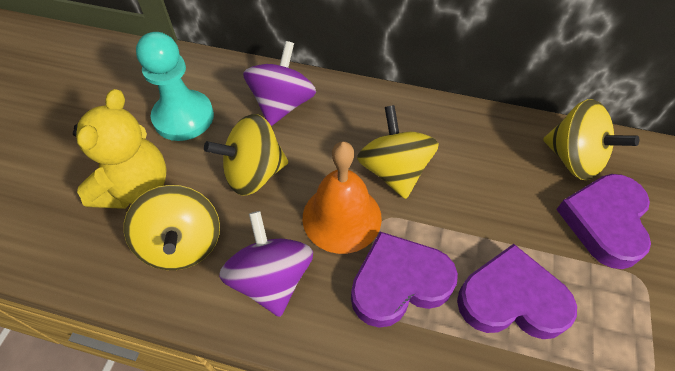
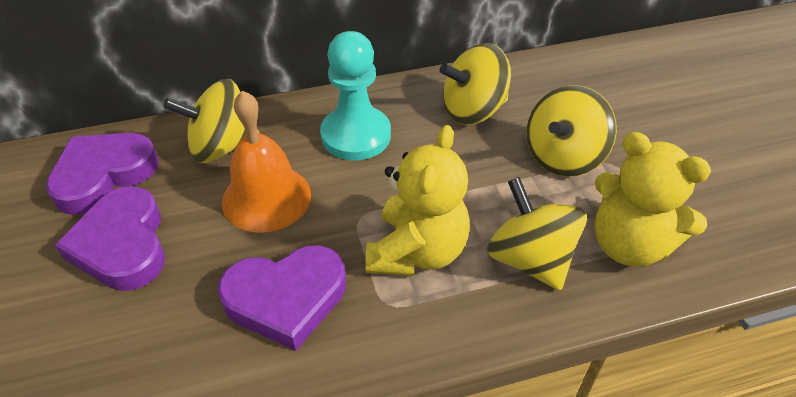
purple spinning top: 2 -> 0
yellow teddy bear: 1 -> 2

